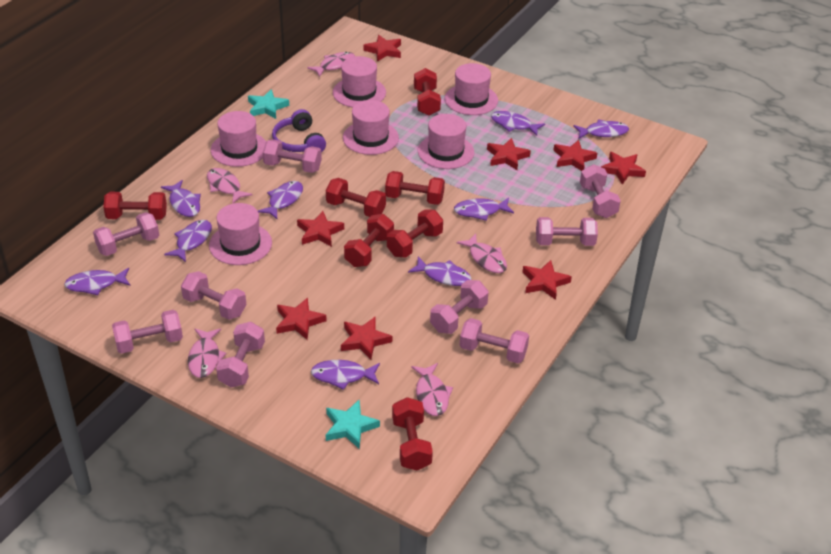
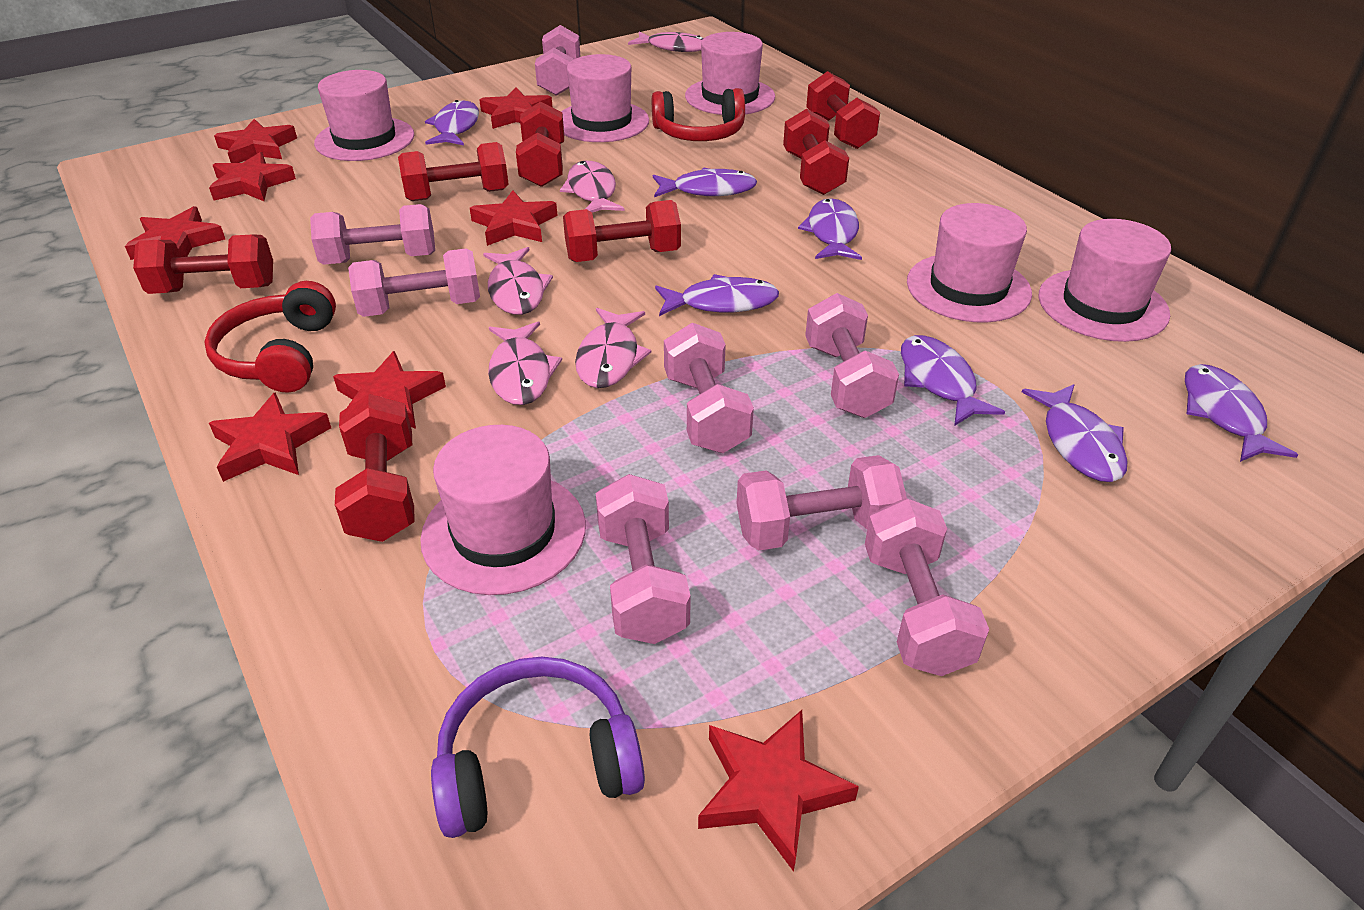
pink dumbbell: 9 -> 8
purple fish: 9 -> 7
red headphones: 0 -> 2
turquoise star: 2 -> 0

